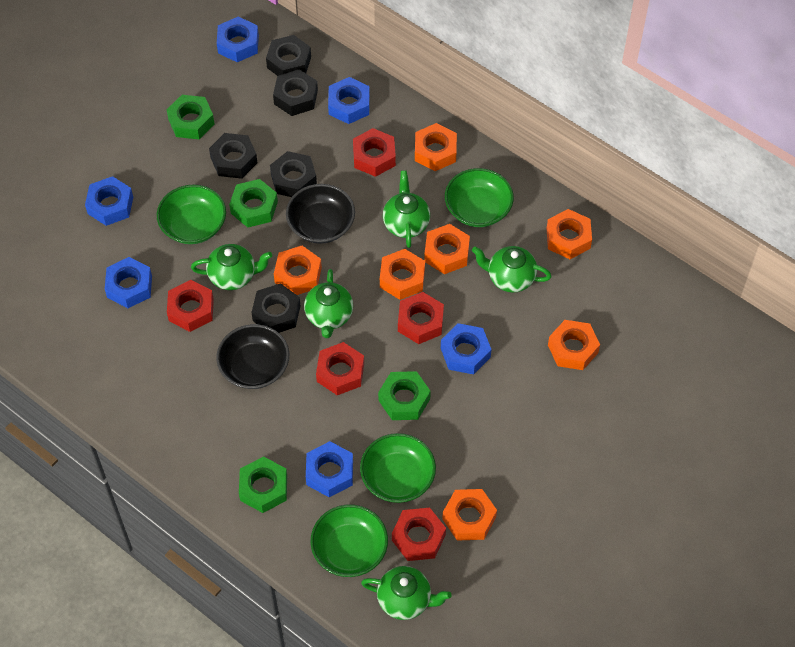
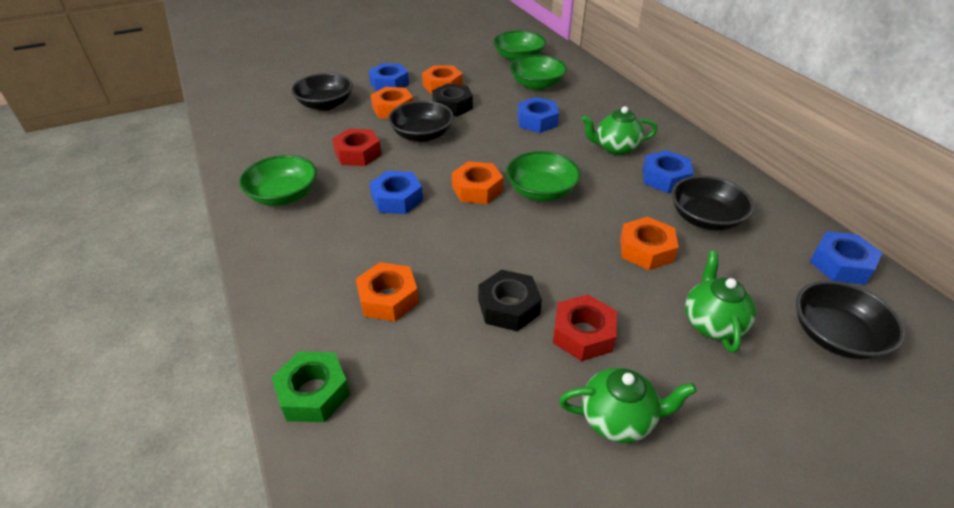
black bowl: 2 -> 4
black nut: 5 -> 2
blue nut: 6 -> 5
green nut: 4 -> 1
green teapot: 5 -> 3
orange nut: 7 -> 5
red nut: 5 -> 2

